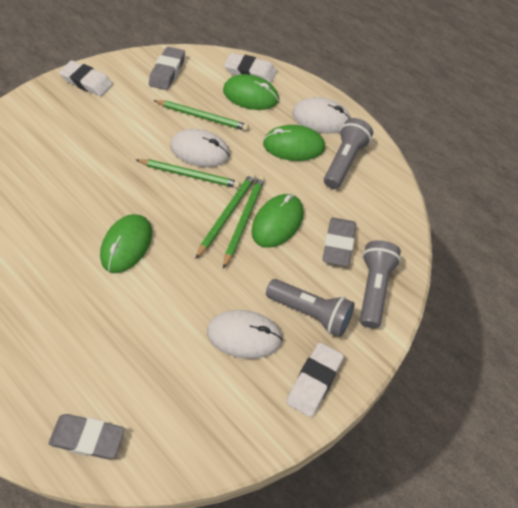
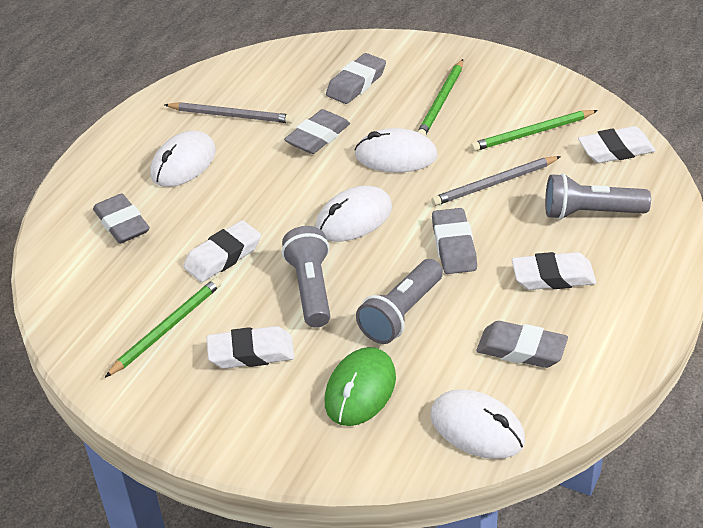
green mouse: 4 -> 1
green pencil: 4 -> 3
grey eraser: 3 -> 5
grey pencil: 0 -> 2
white eraser: 3 -> 4
white mouse: 3 -> 4

